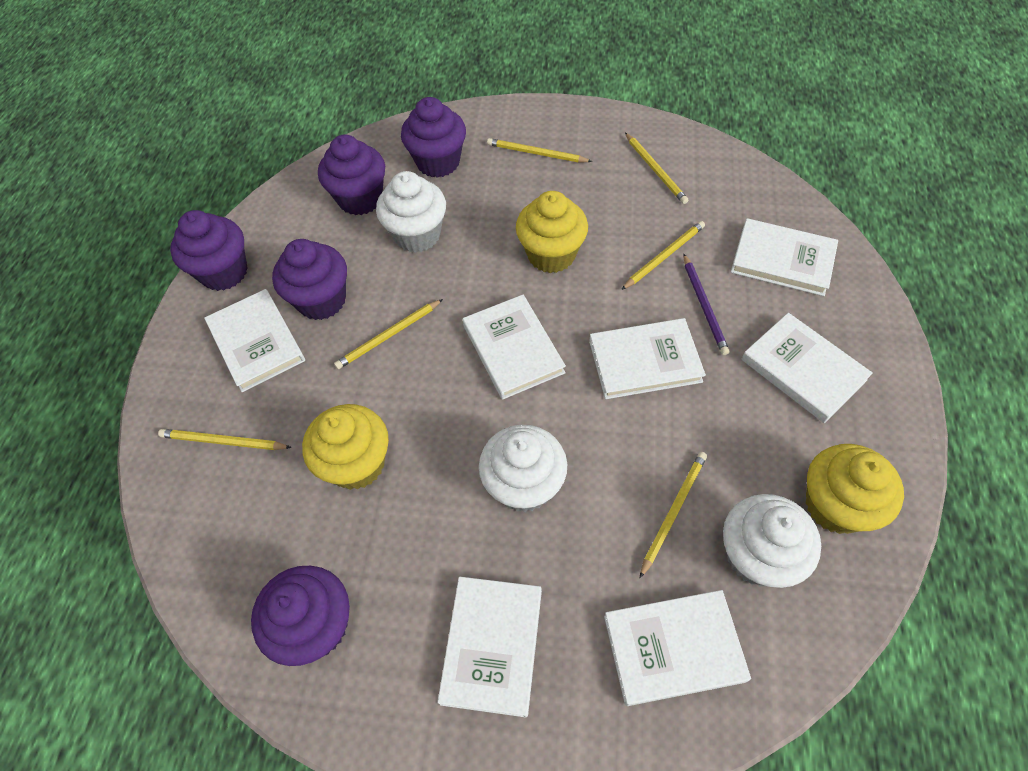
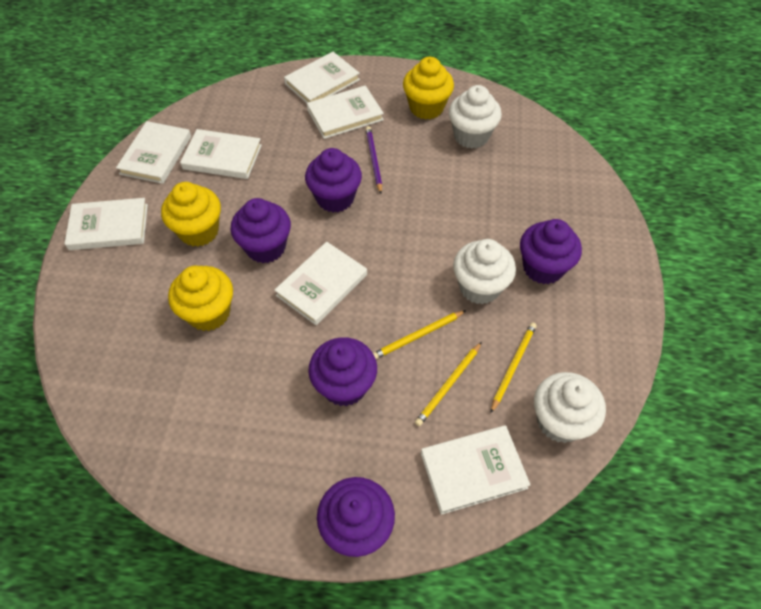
yellow pencil: 6 -> 3

